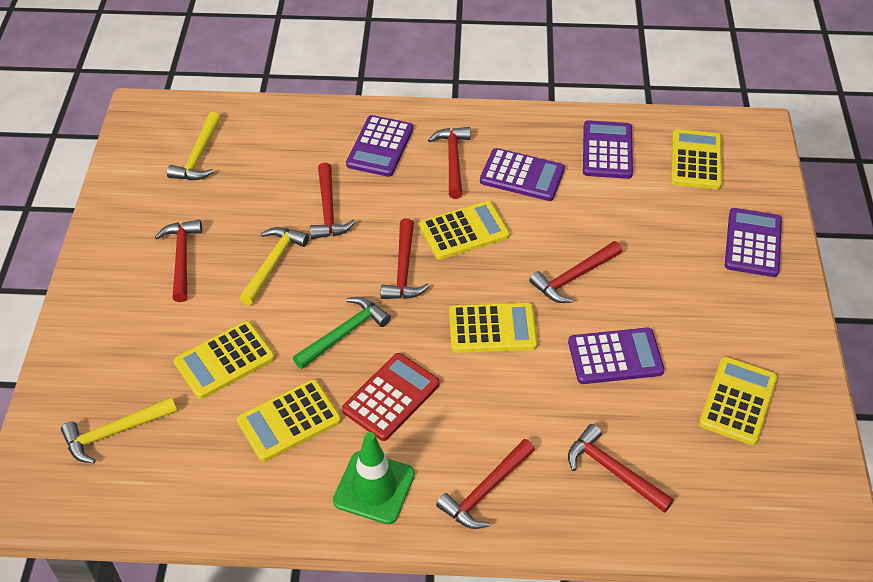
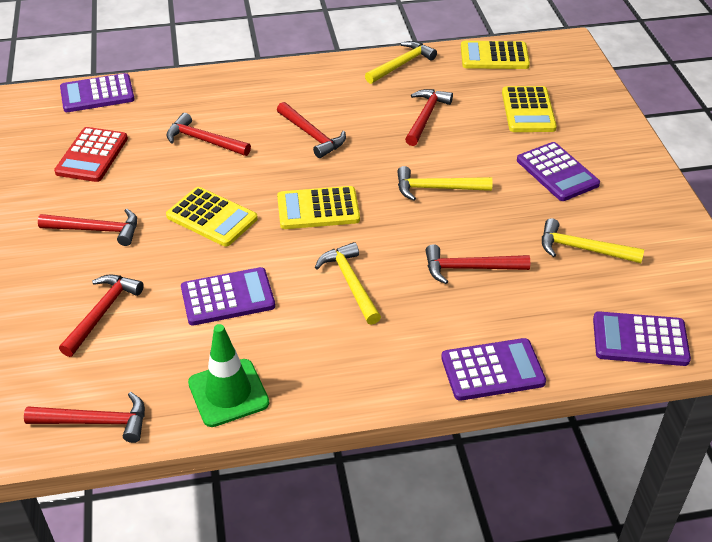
green hammer: 1 -> 0
yellow calculator: 6 -> 4
yellow hammer: 3 -> 4

